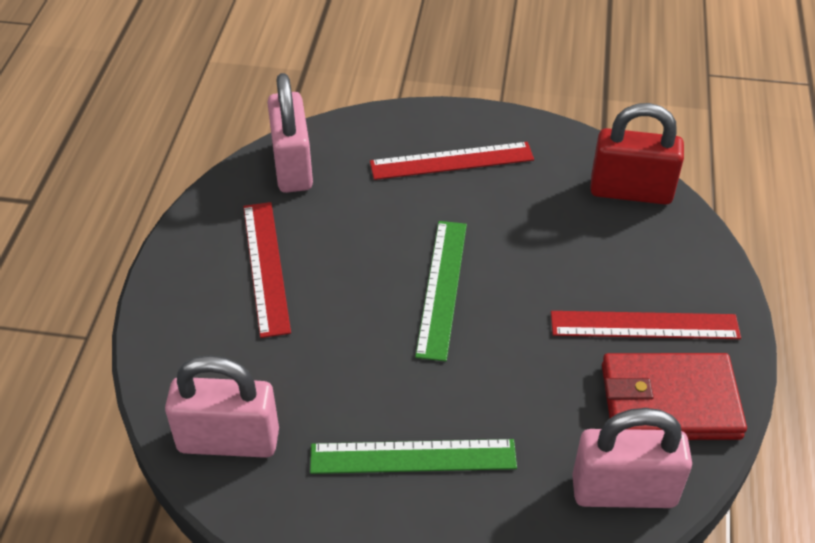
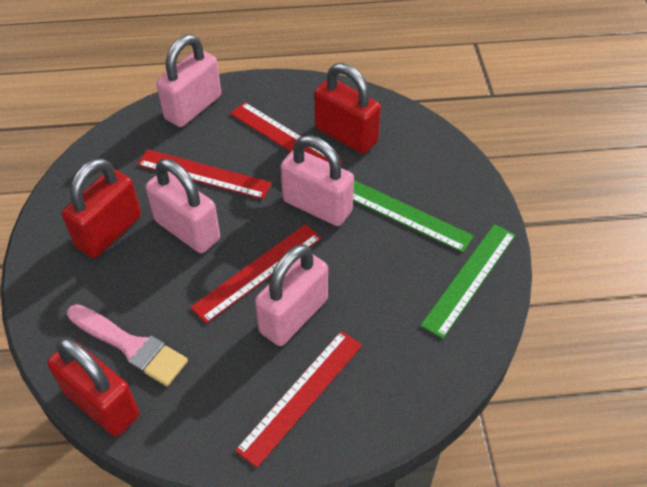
pink brush: 0 -> 1
pink padlock: 3 -> 4
red padlock: 1 -> 3
red ruler: 3 -> 4
red wallet: 1 -> 0

